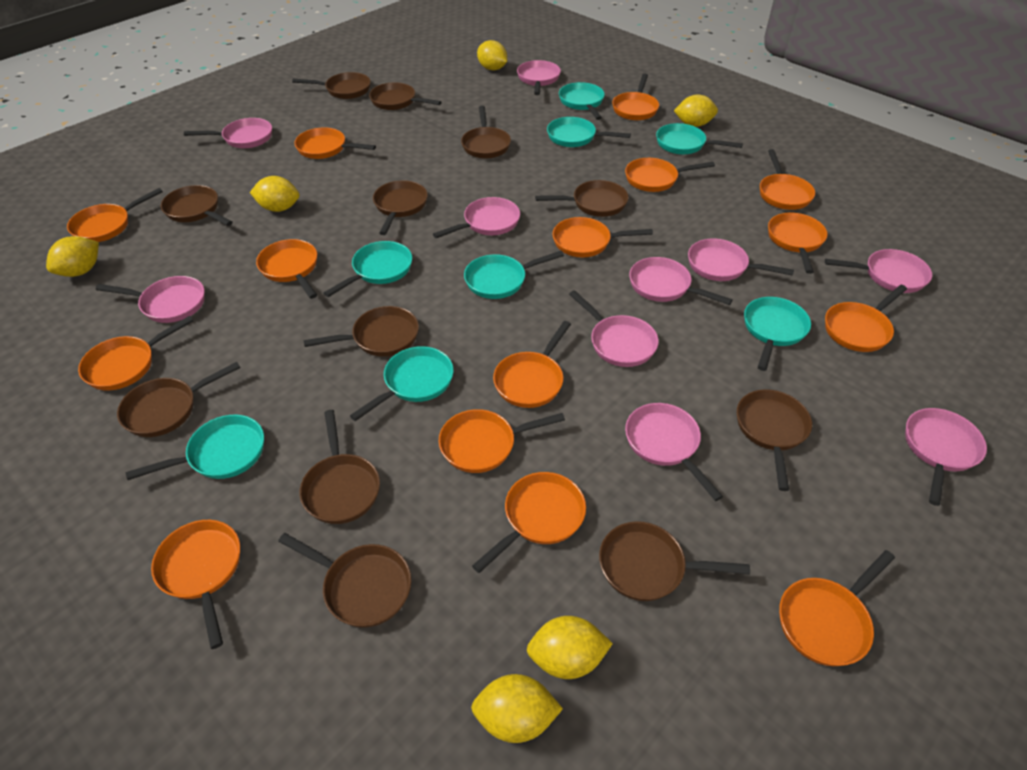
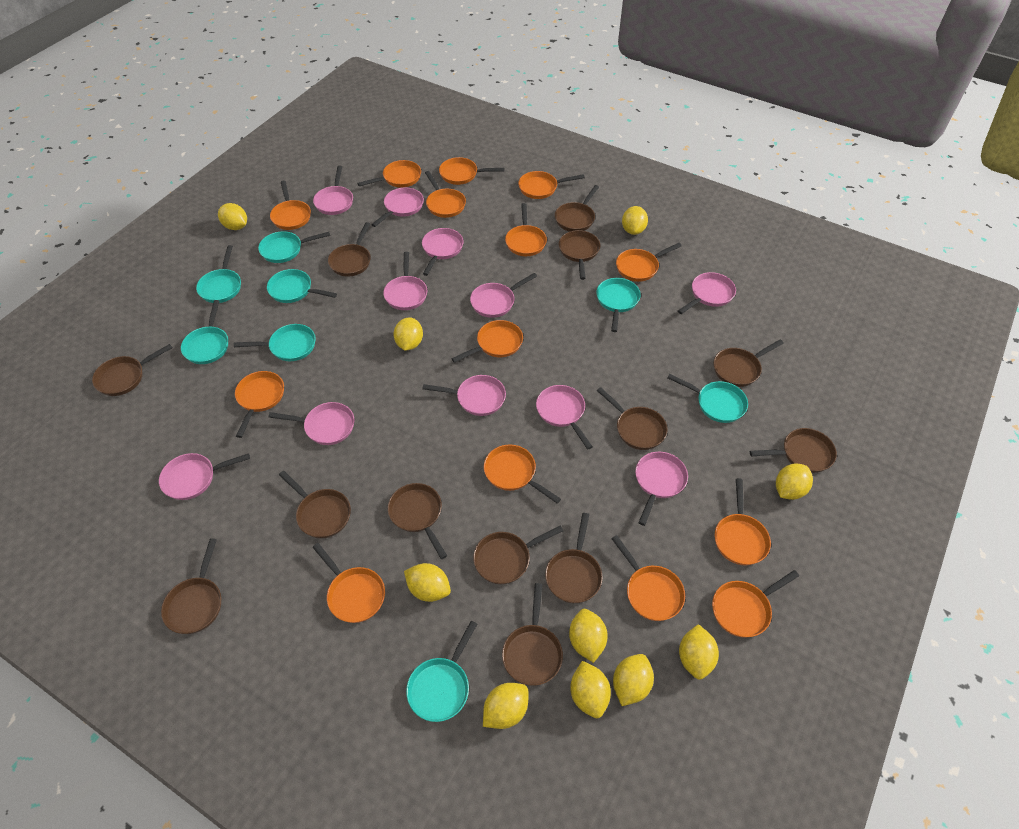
brown pan: 12 -> 13
orange pan: 15 -> 14
pink pan: 10 -> 11
yellow lemon: 6 -> 10

